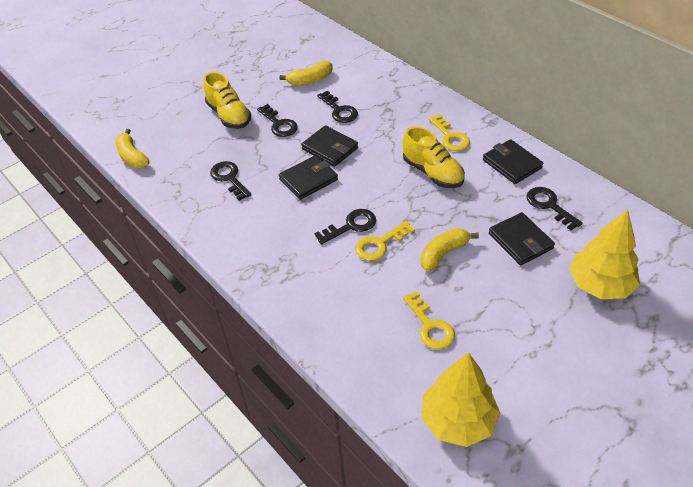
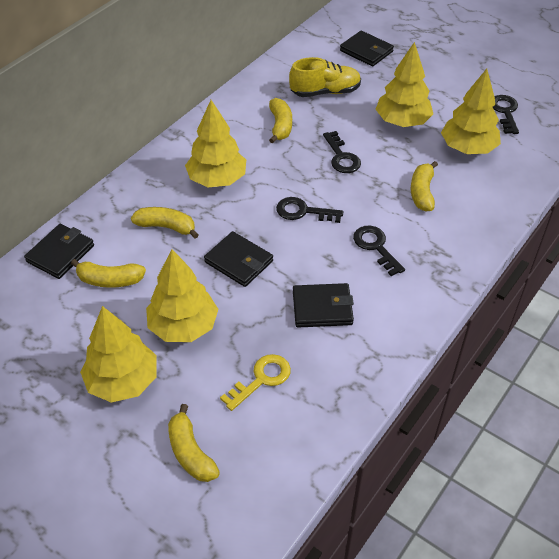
black key: 5 -> 4
yellow banana: 3 -> 5
yellow key: 3 -> 1
yellow shoe: 2 -> 1
yellow tree: 2 -> 5

